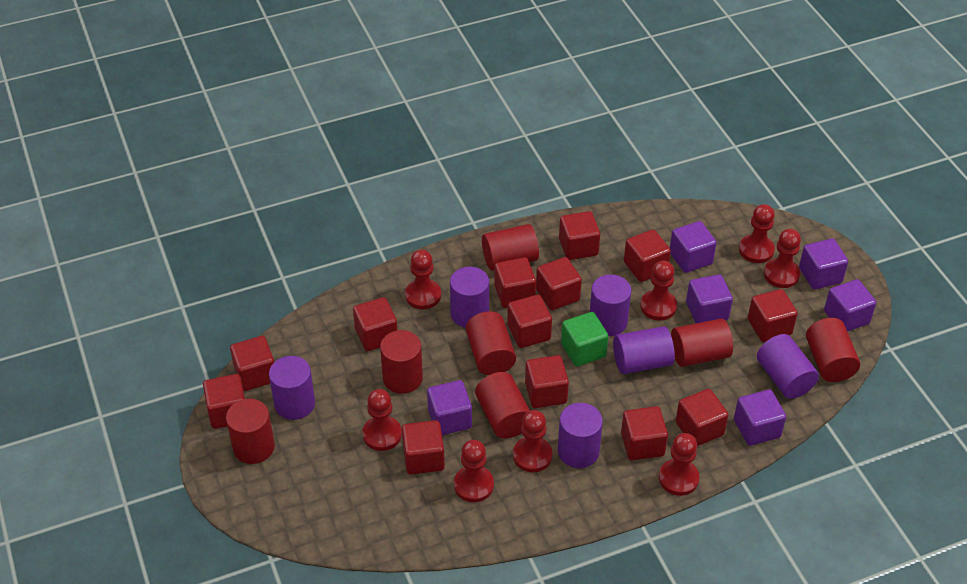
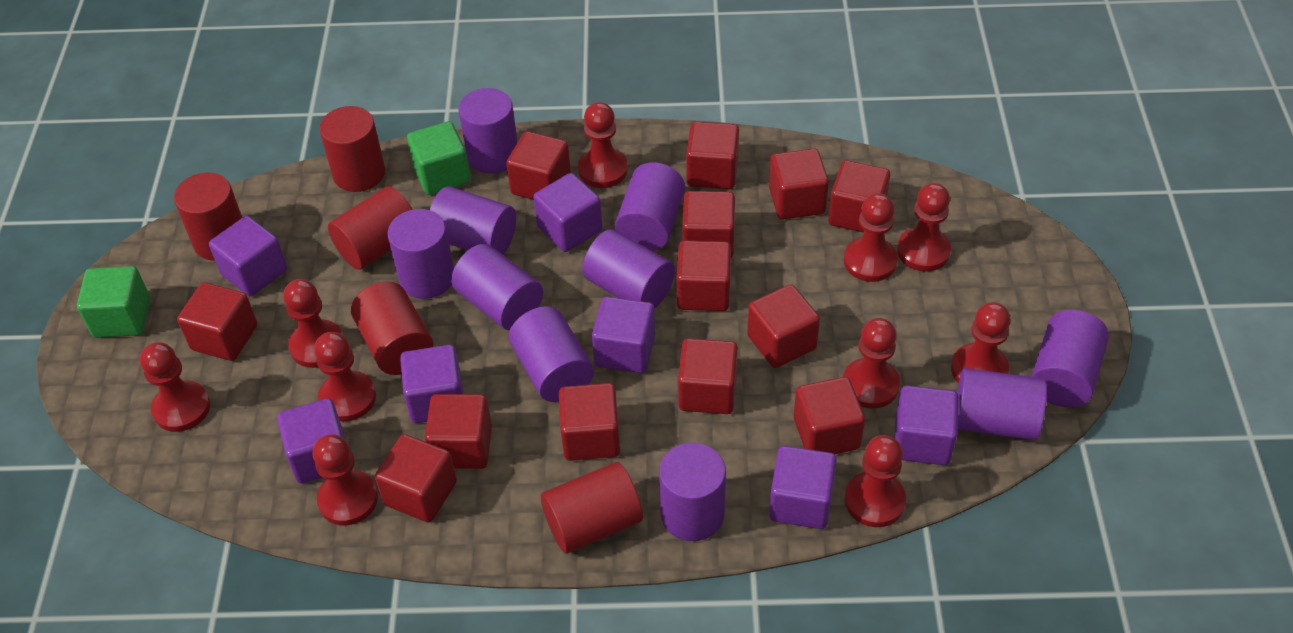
green cube: 1 -> 2
purple cube: 6 -> 7
purple cylinder: 6 -> 10
red cylinder: 7 -> 5
red pawn: 8 -> 10

